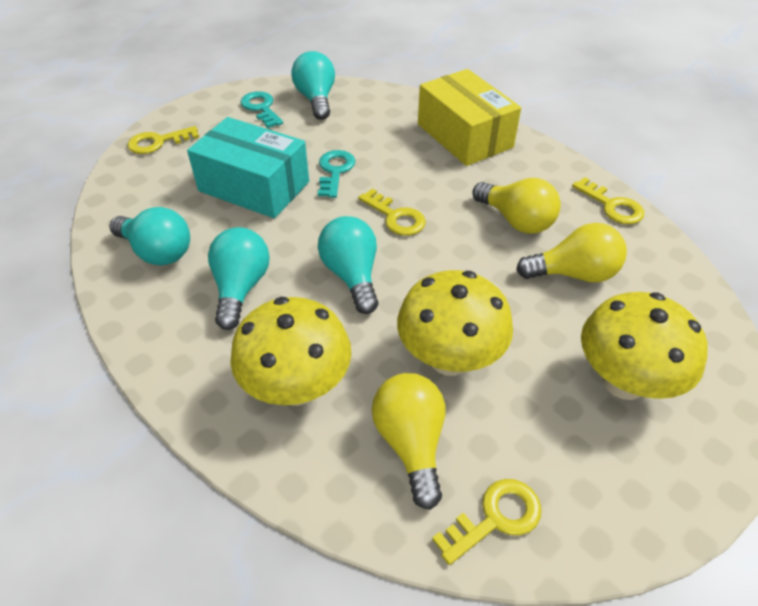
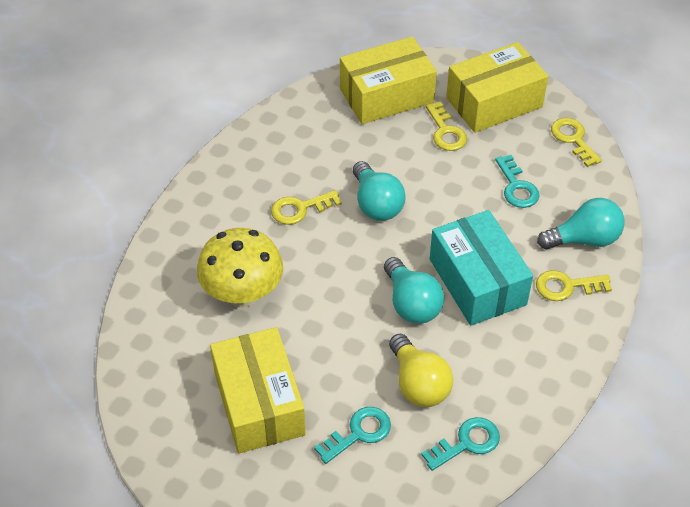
turquoise key: 2 -> 3
turquoise light bulb: 4 -> 3
yellow box: 1 -> 3
yellow light bulb: 3 -> 1
yellow mushroom: 3 -> 1

